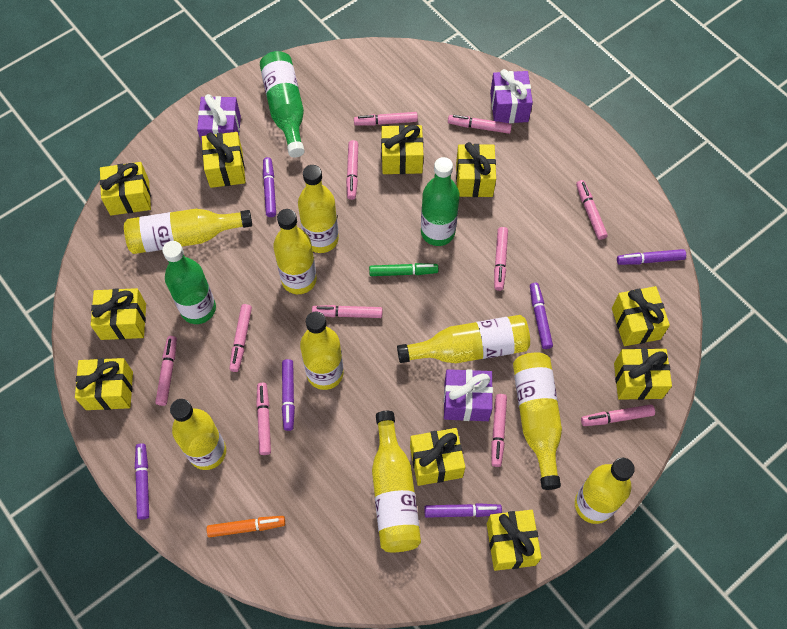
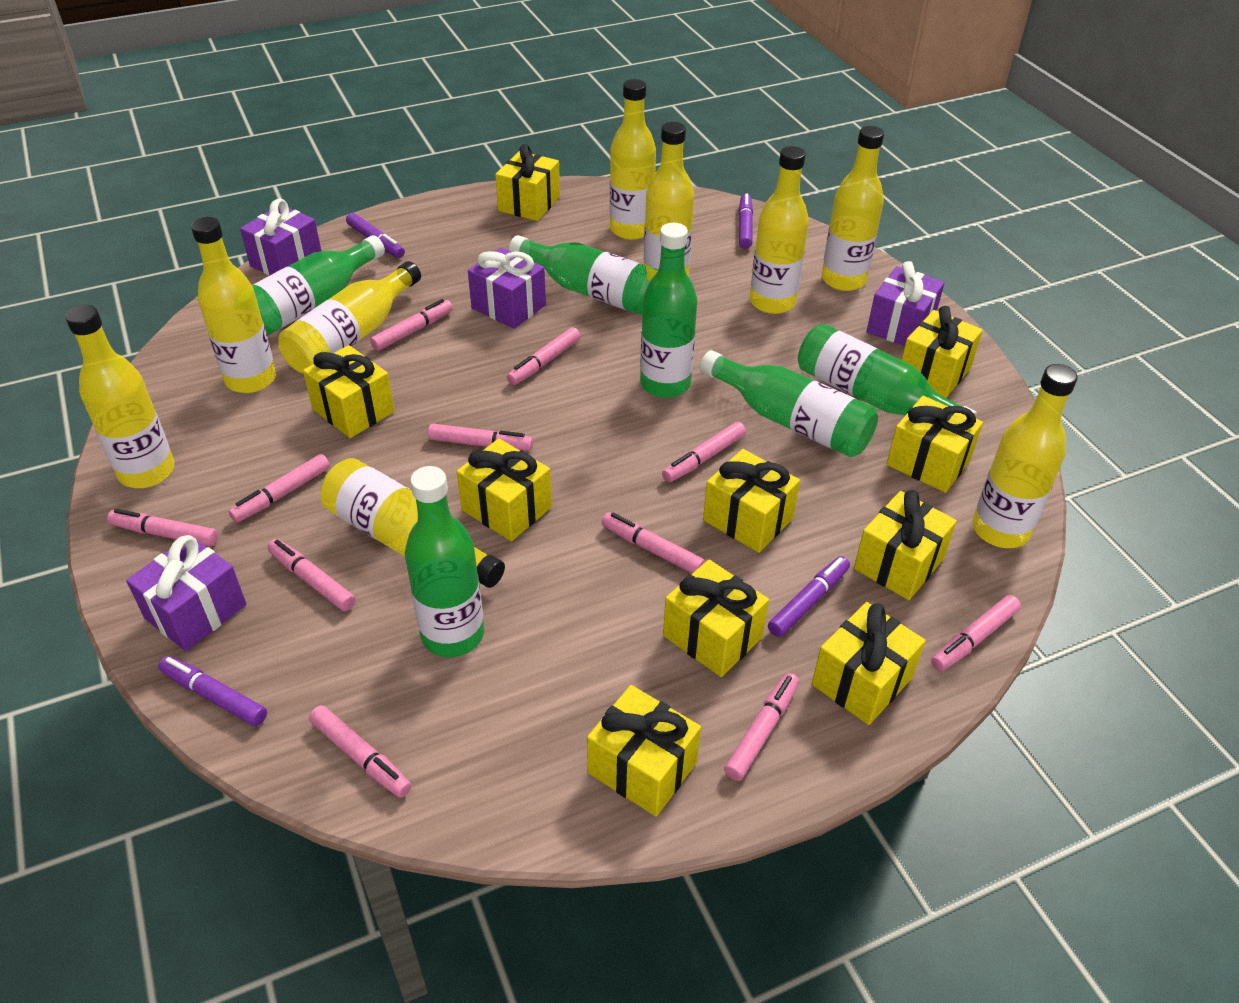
green bottle: 3 -> 6
green marker: 1 -> 0
orange marker: 1 -> 0
purple gift: 3 -> 4
purple marker: 6 -> 4

